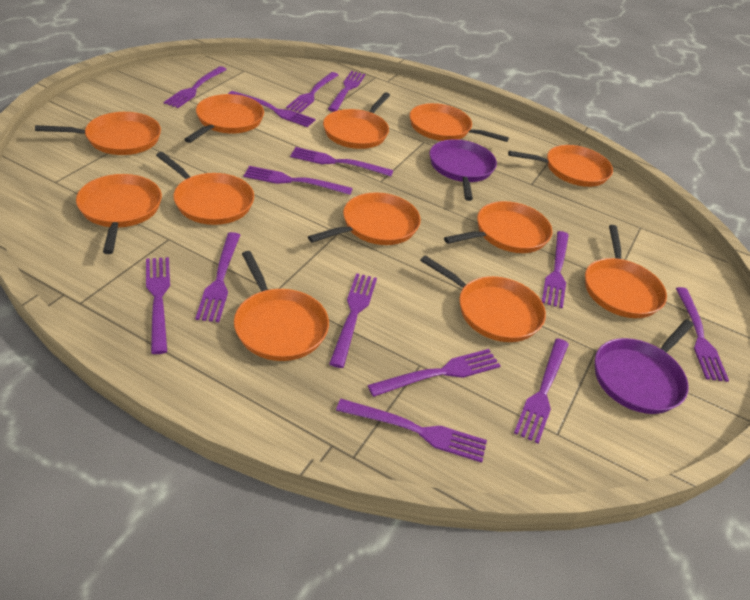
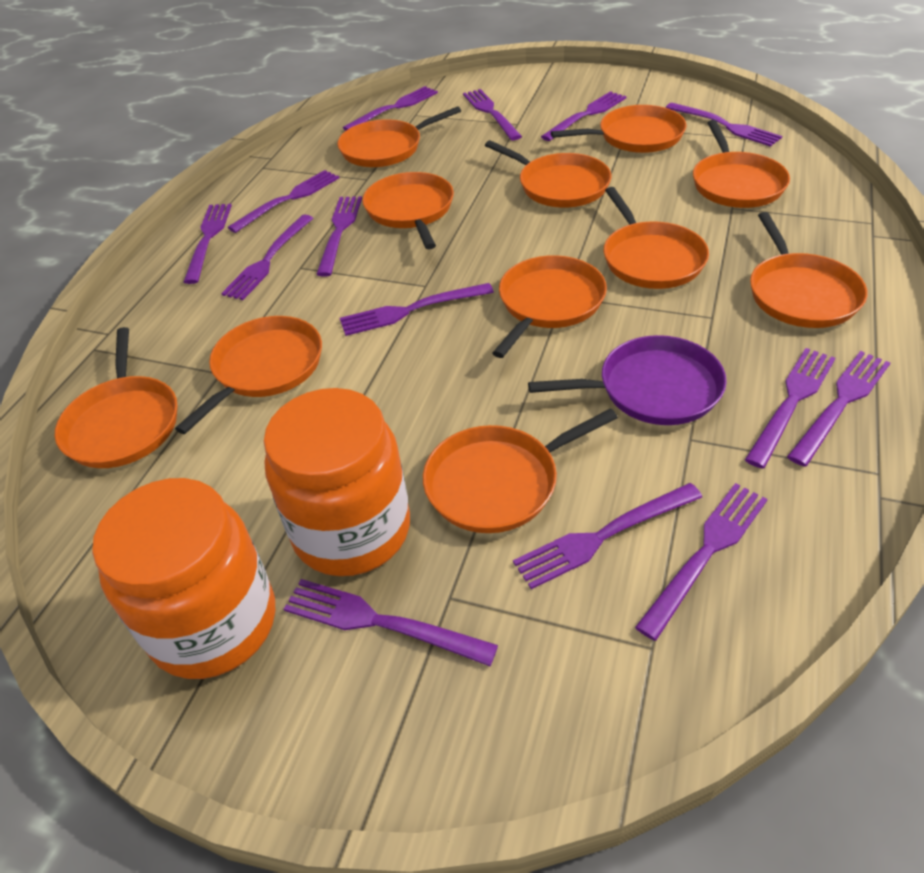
orange jar: 0 -> 2
orange pan: 12 -> 11
purple pan: 2 -> 1

